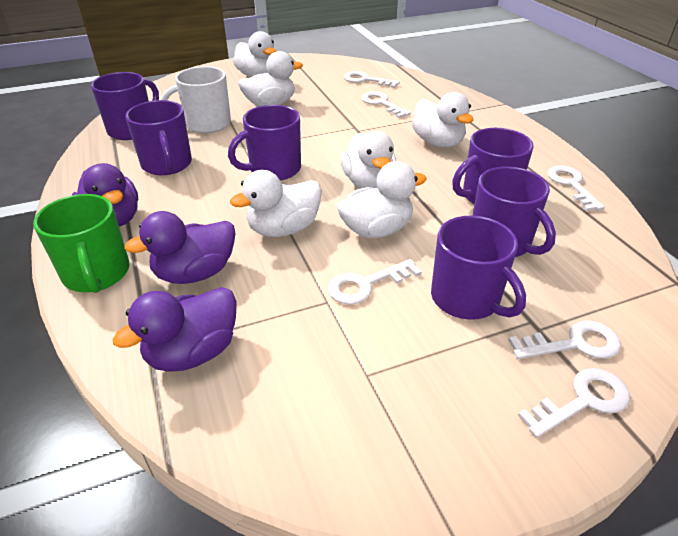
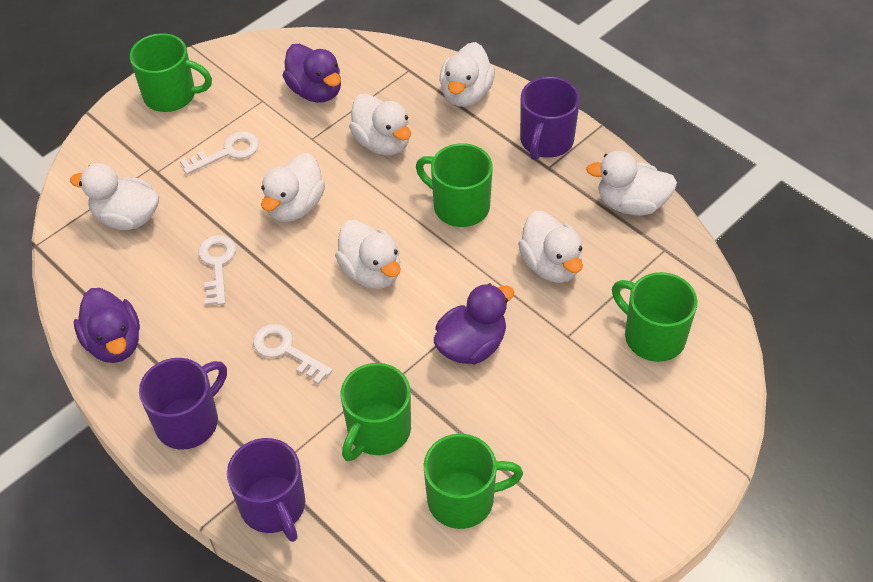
green mug: 1 -> 5
purple mug: 6 -> 3
white duck: 6 -> 7
white key: 6 -> 3
white mug: 1 -> 0

